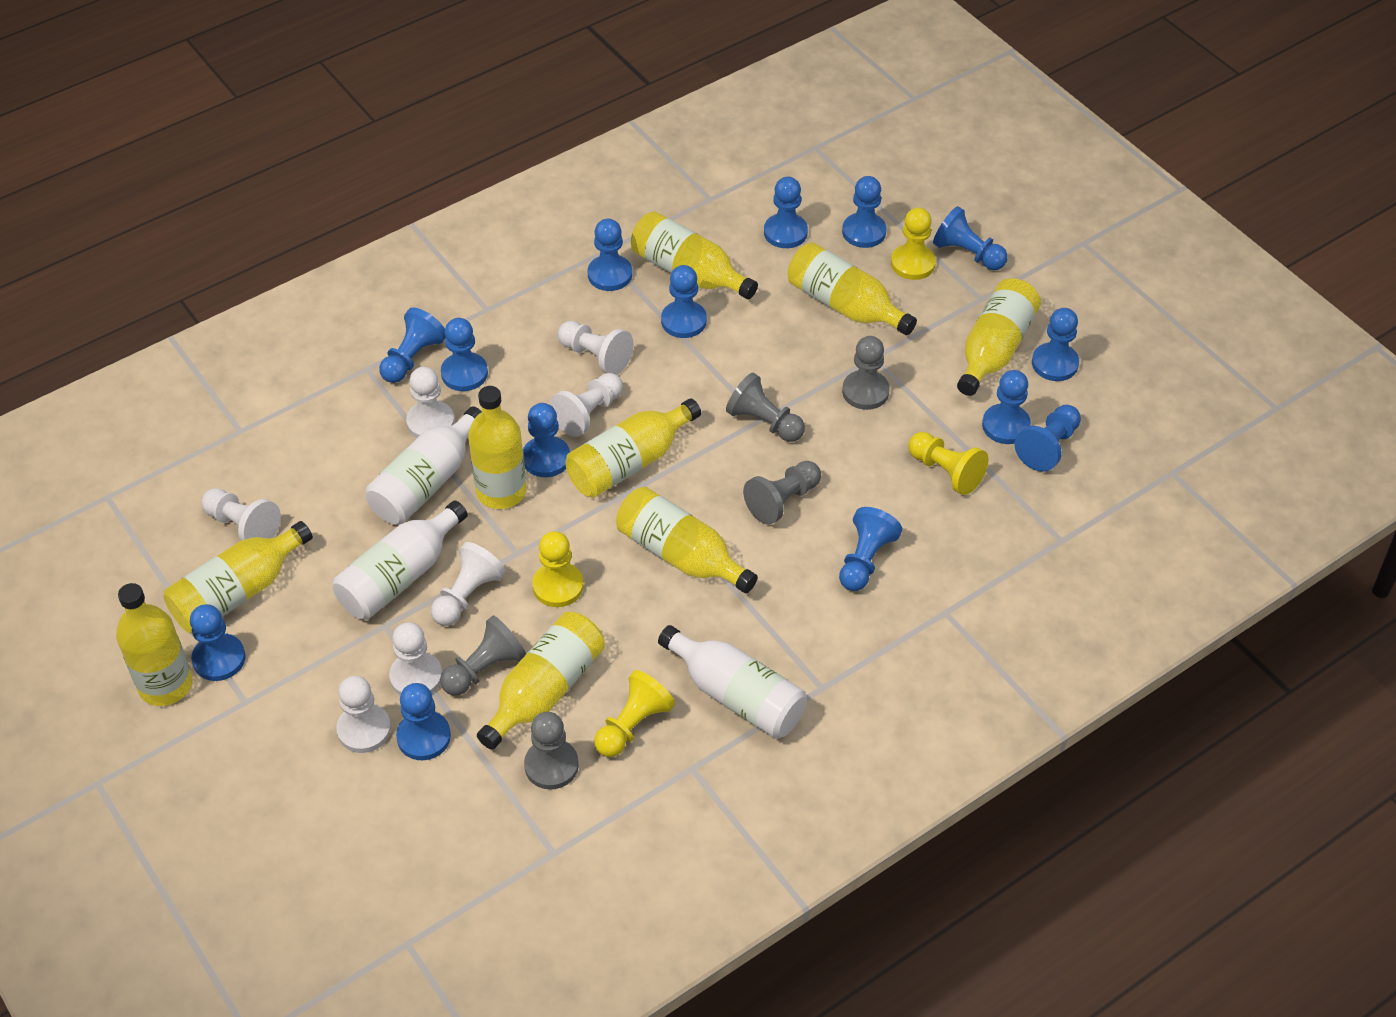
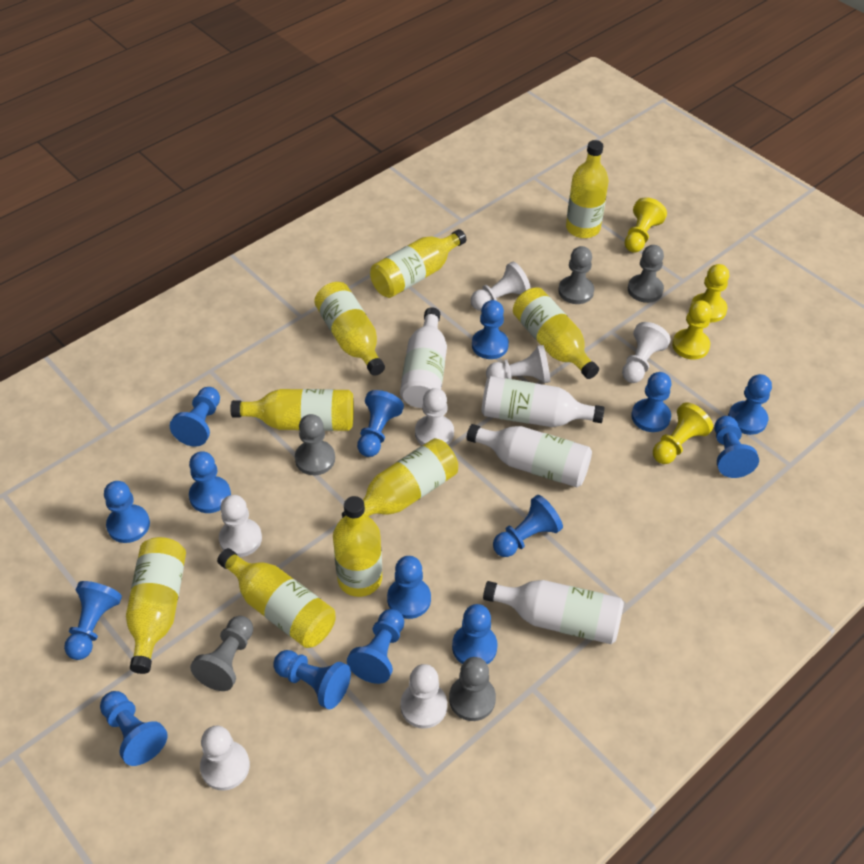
blue pawn: 14 -> 15
white bottle: 3 -> 4

